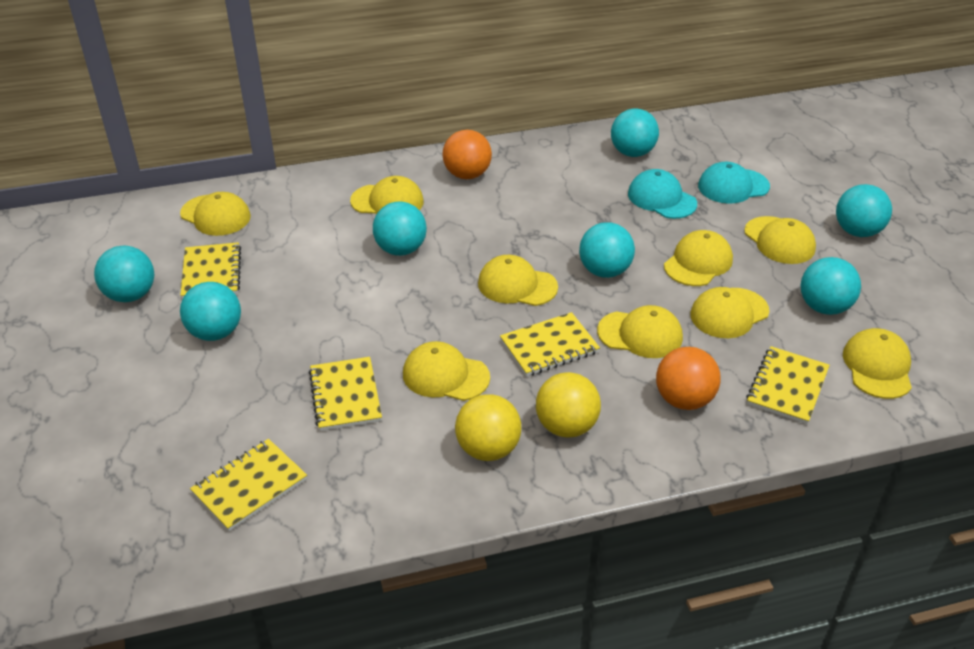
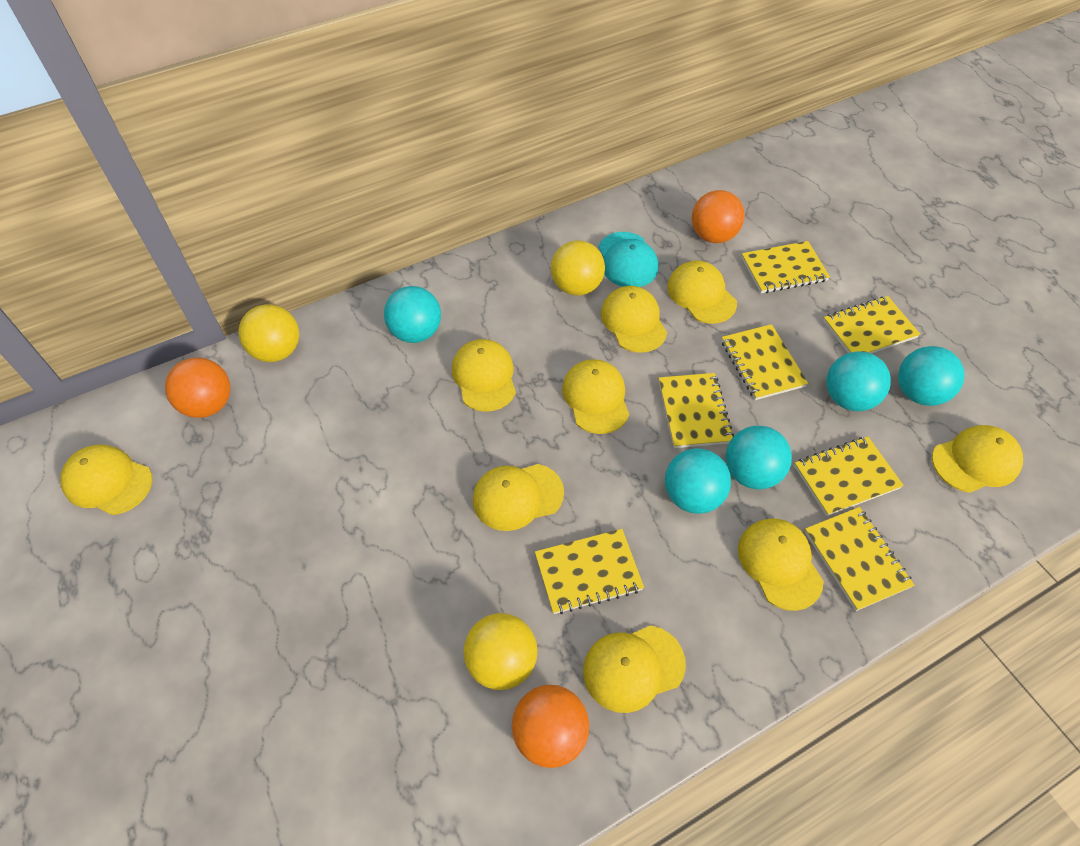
orange ball: 2 -> 3
turquoise ball: 7 -> 5
turquoise cap: 2 -> 1
yellow ball: 2 -> 3
yellow notebook: 5 -> 7

